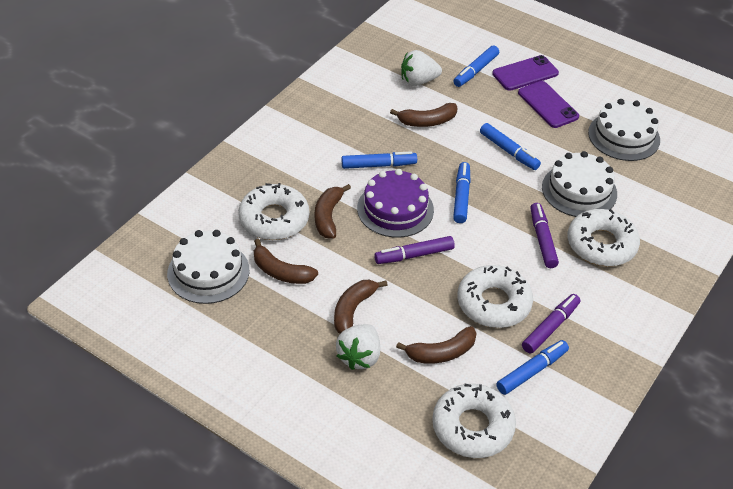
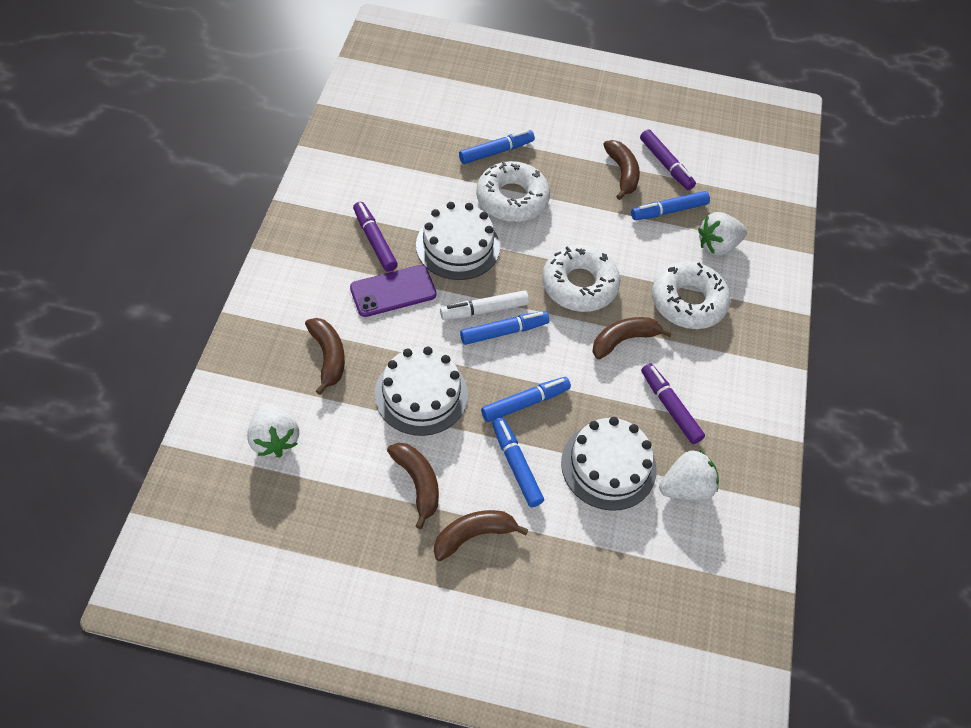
purple cake: 1 -> 0
purple phone: 2 -> 1
white donut: 4 -> 3
white marker: 0 -> 1
white strawberry: 2 -> 3

